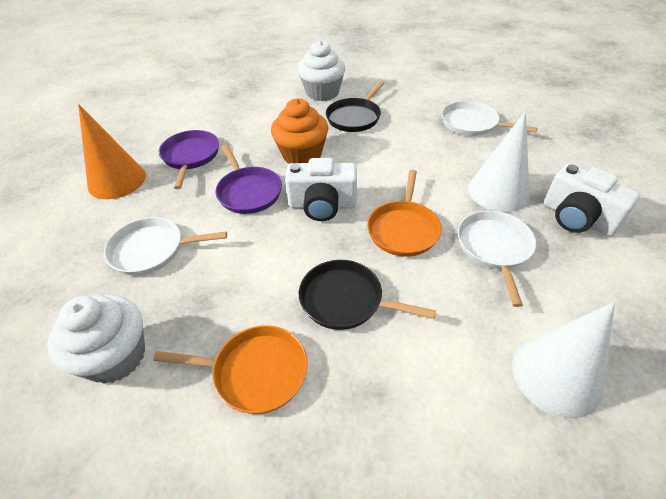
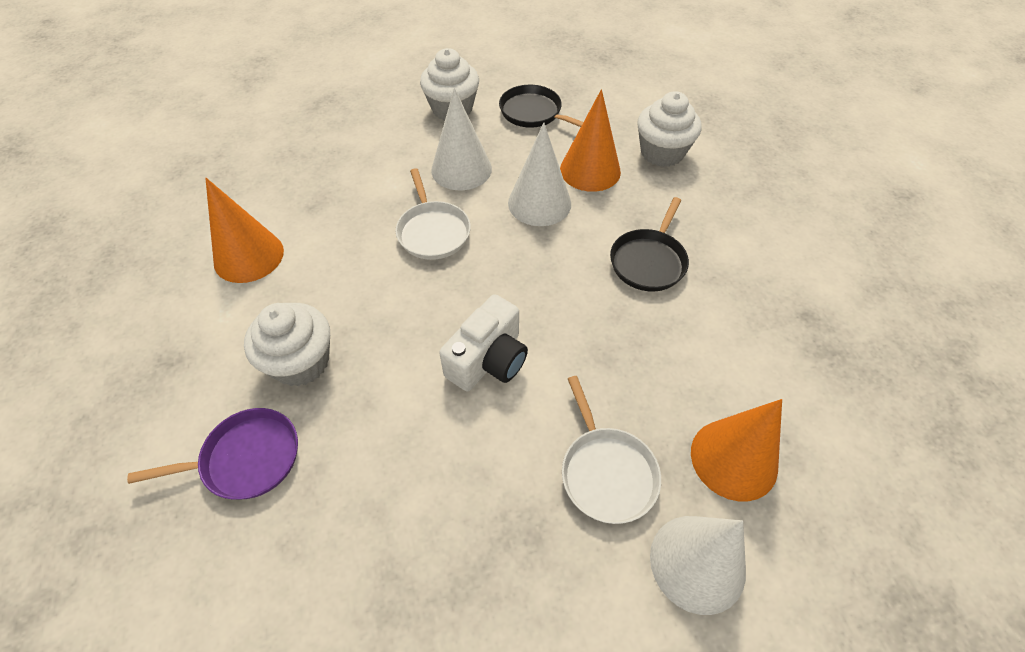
orange cone: 1 -> 3
orange cupcake: 1 -> 0
orange pan: 2 -> 0
purple pan: 2 -> 1
white camera: 2 -> 1
white cone: 2 -> 3
white cupcake: 2 -> 3
white pan: 3 -> 2

